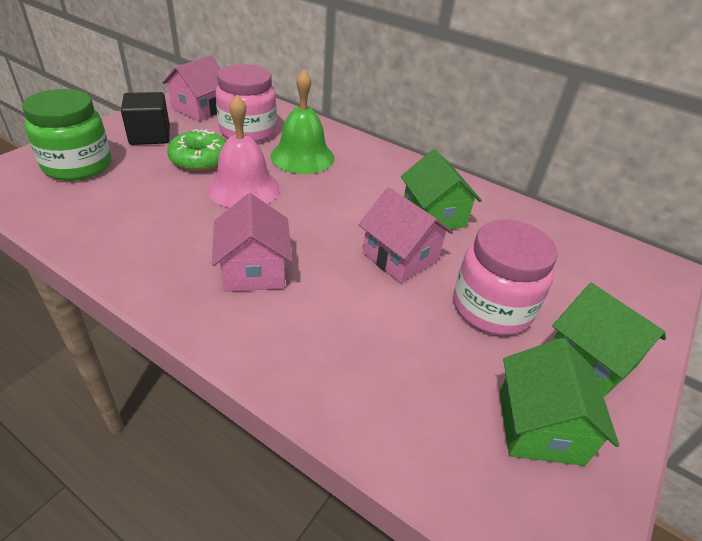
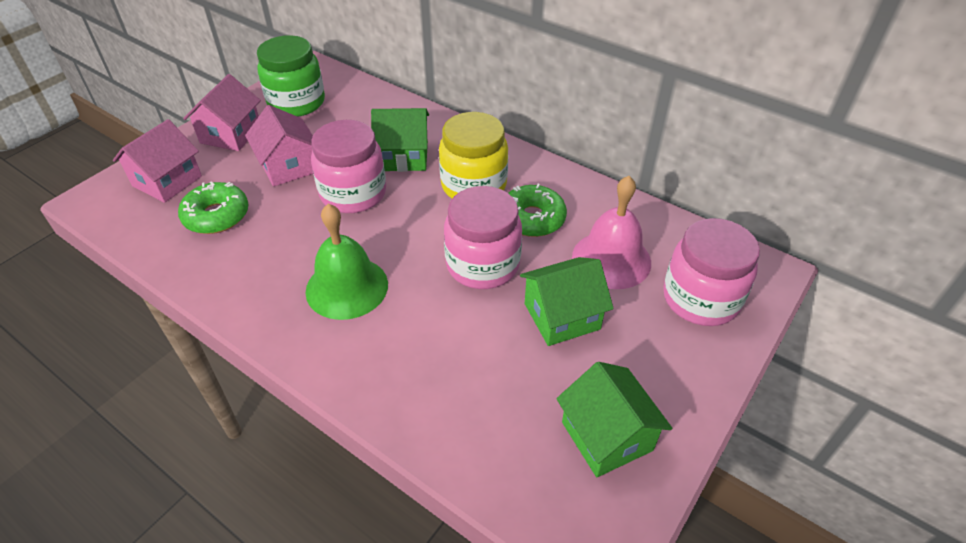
black cube: 1 -> 0
green donut: 1 -> 2
pink jar: 2 -> 3
yellow jar: 0 -> 1

